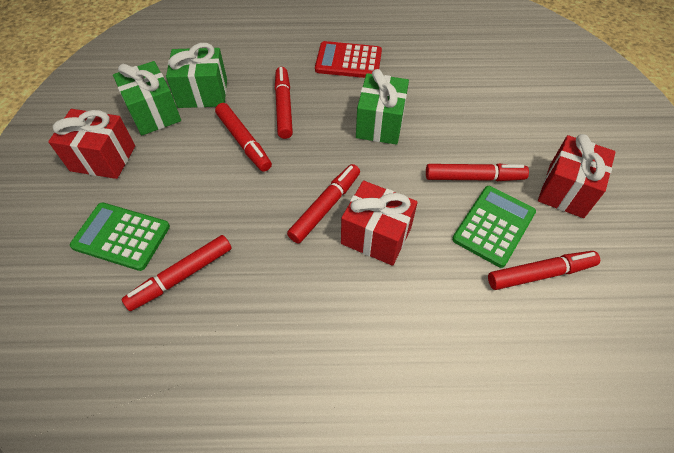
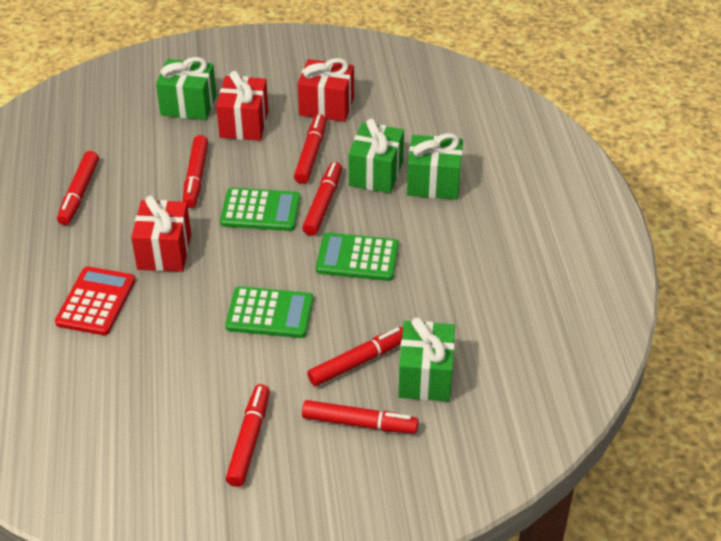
green calculator: 2 -> 3
green gift: 3 -> 4
red marker: 6 -> 7

